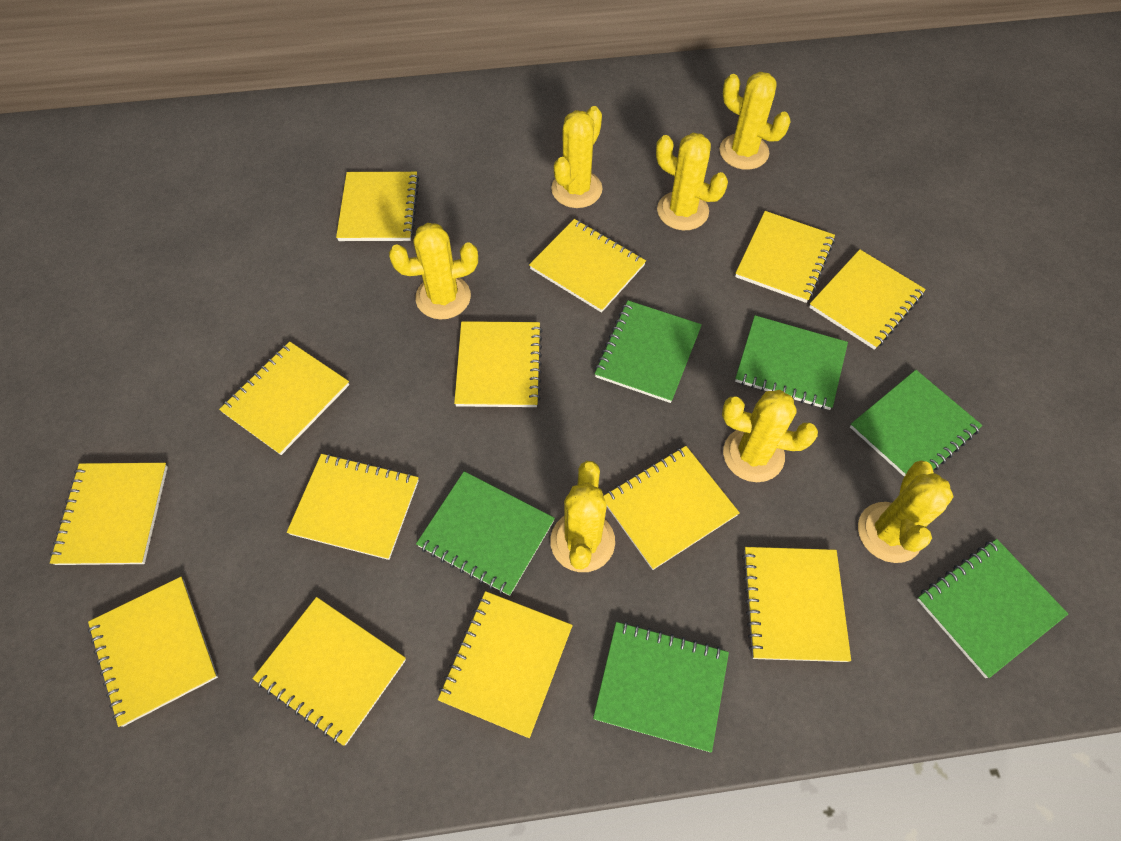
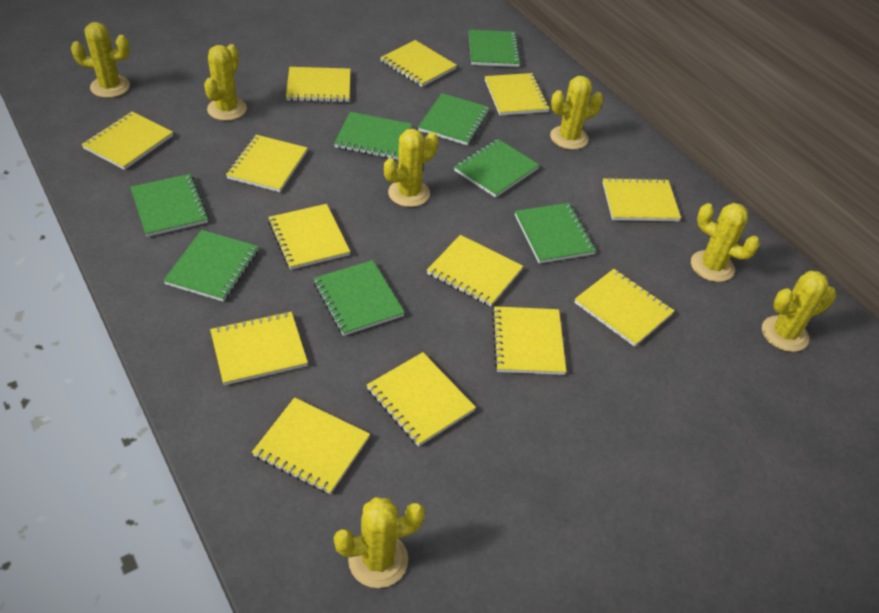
green notebook: 6 -> 8

